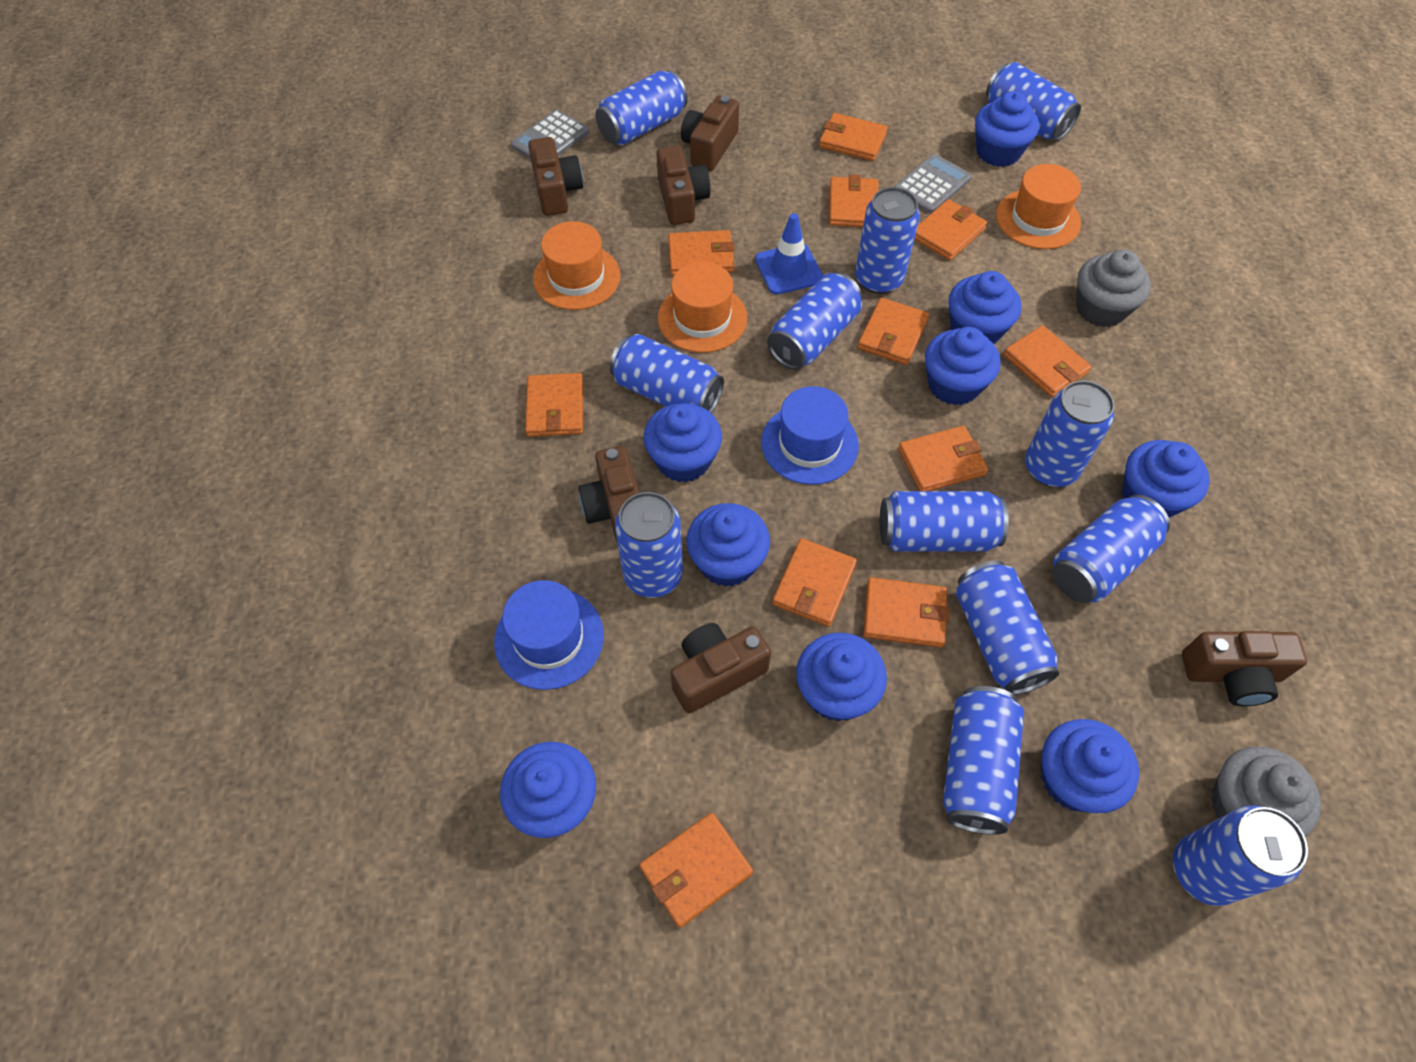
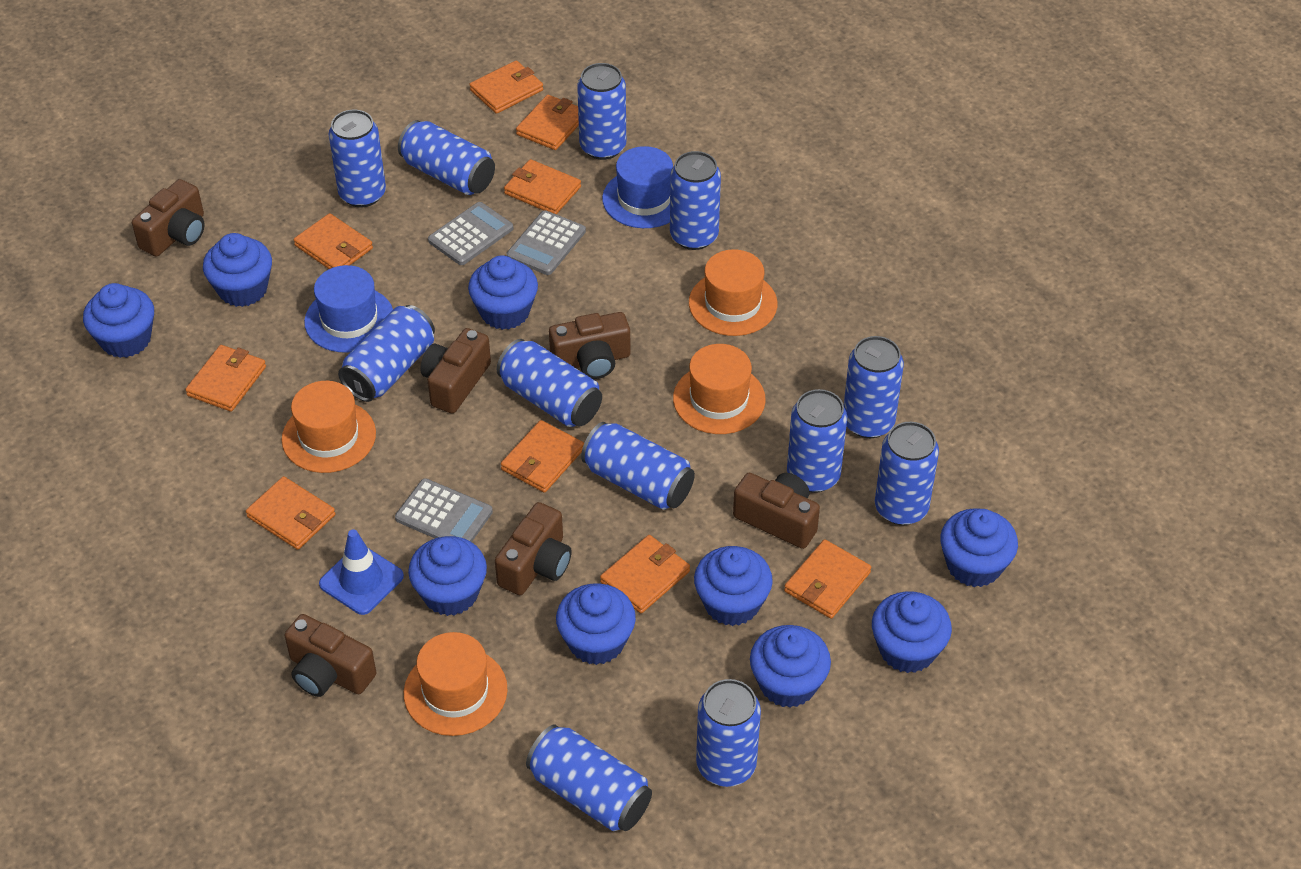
grey calculator: 2 -> 3
grey cupcake: 2 -> 0
orange hat: 3 -> 4
orange wallet: 11 -> 9

